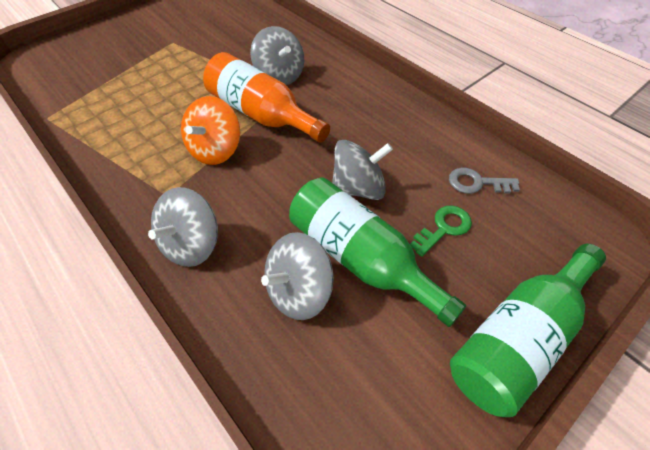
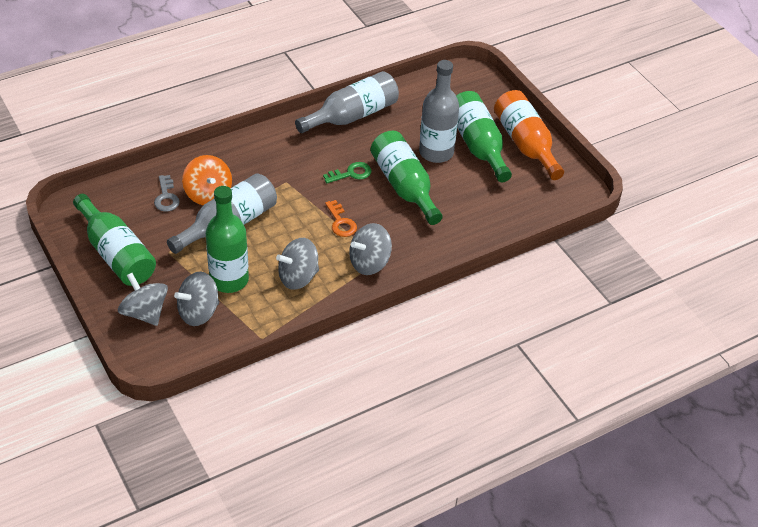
green bottle: 2 -> 4
grey bottle: 0 -> 3
orange key: 0 -> 1

